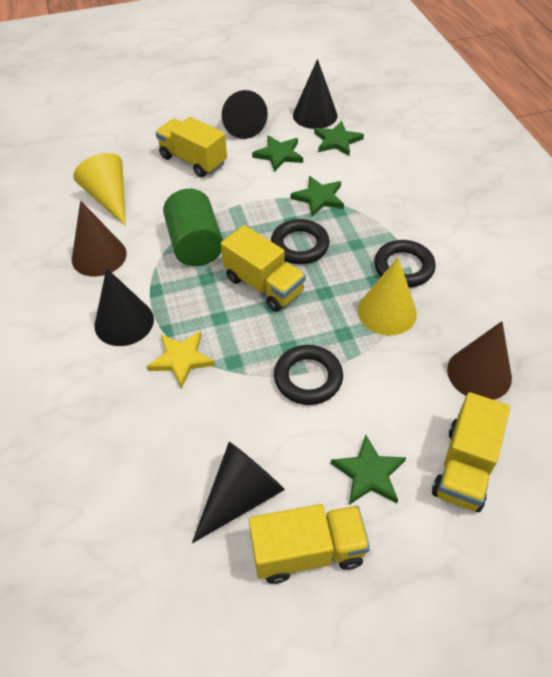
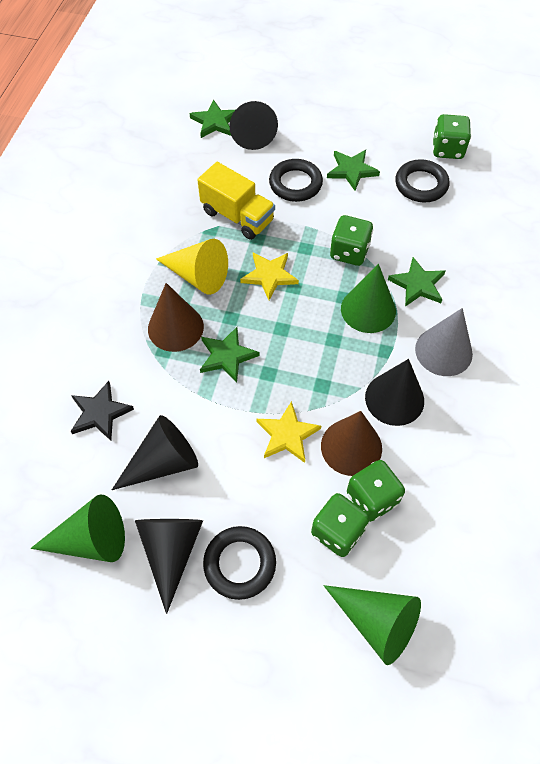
black star: 0 -> 1
green cone: 0 -> 3
green cylinder: 1 -> 0
green dice: 0 -> 4
grey cone: 0 -> 1
yellow cone: 2 -> 1
yellow star: 1 -> 2
yellow truck: 4 -> 1

